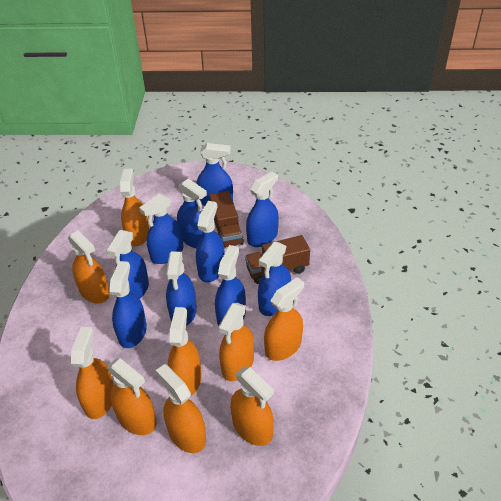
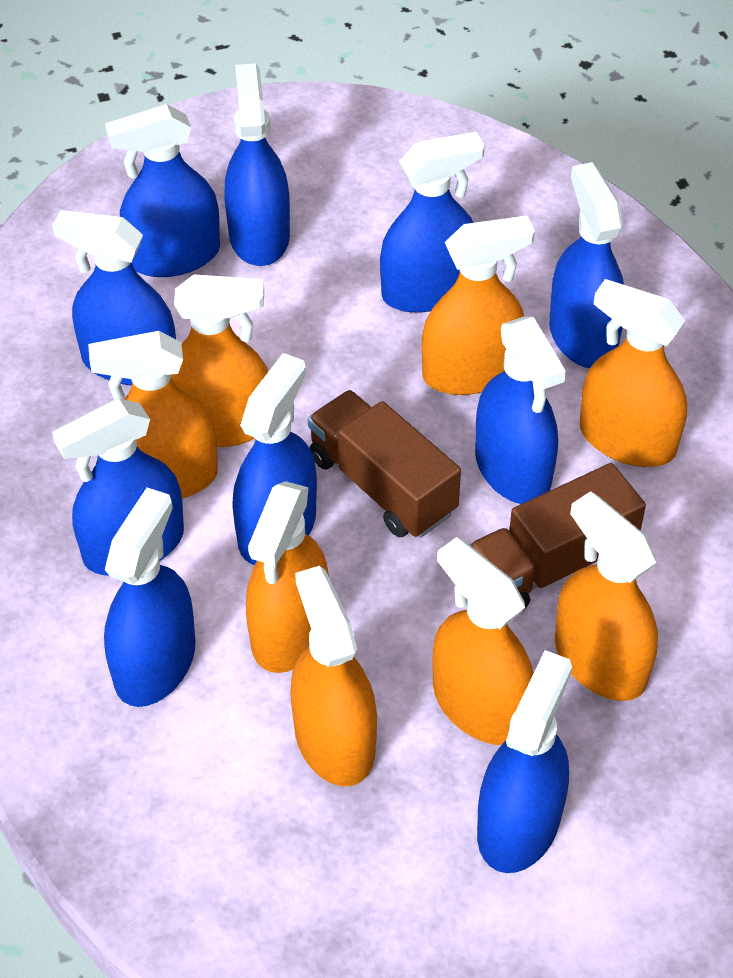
orange spray bottle: 9 -> 8

